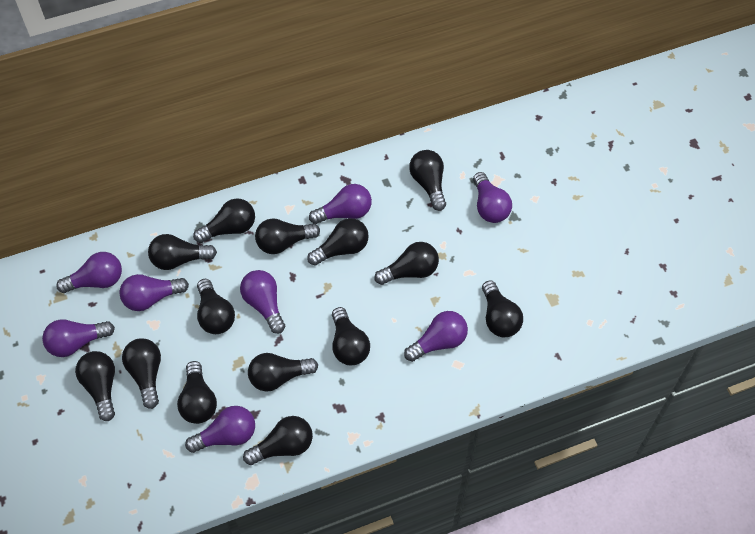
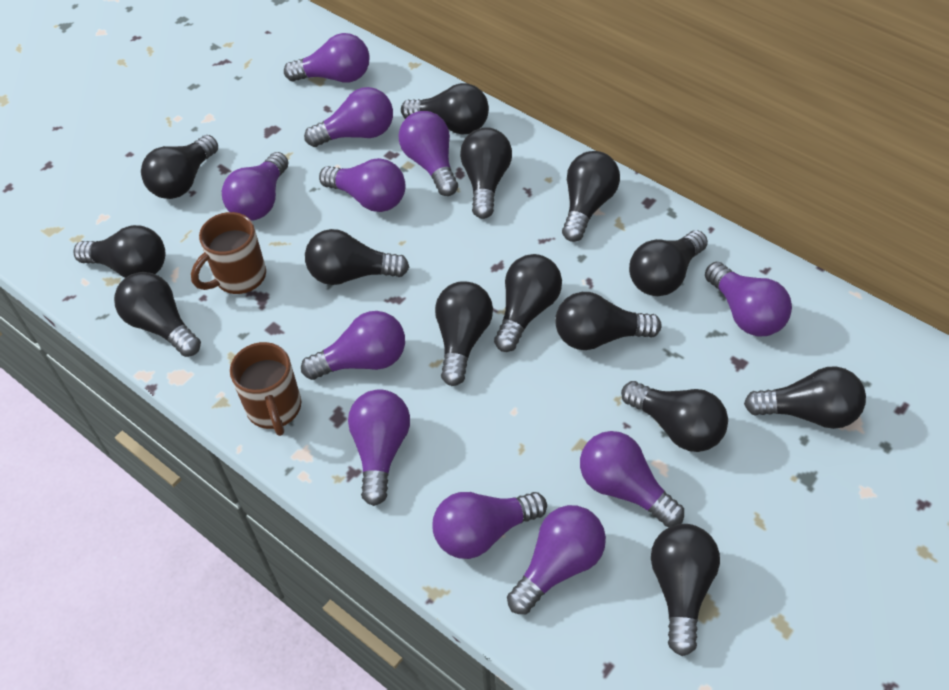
brown mug: 0 -> 2
purple light bulb: 8 -> 11

